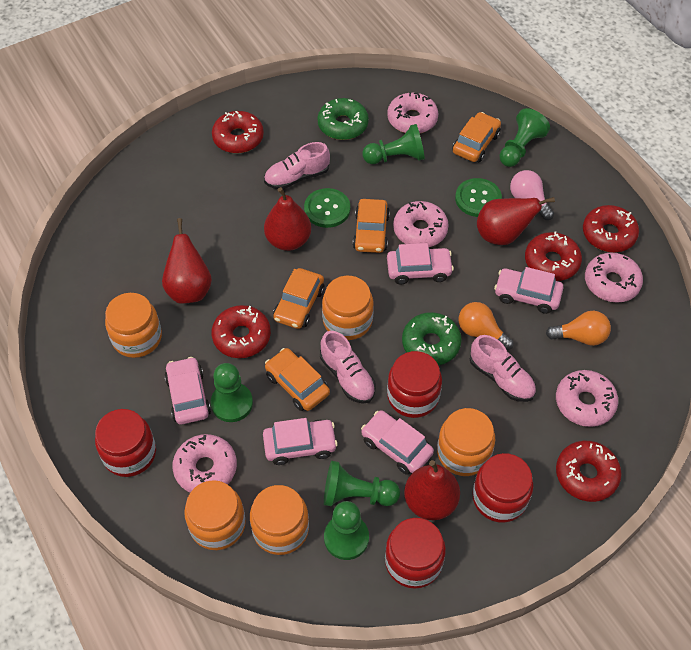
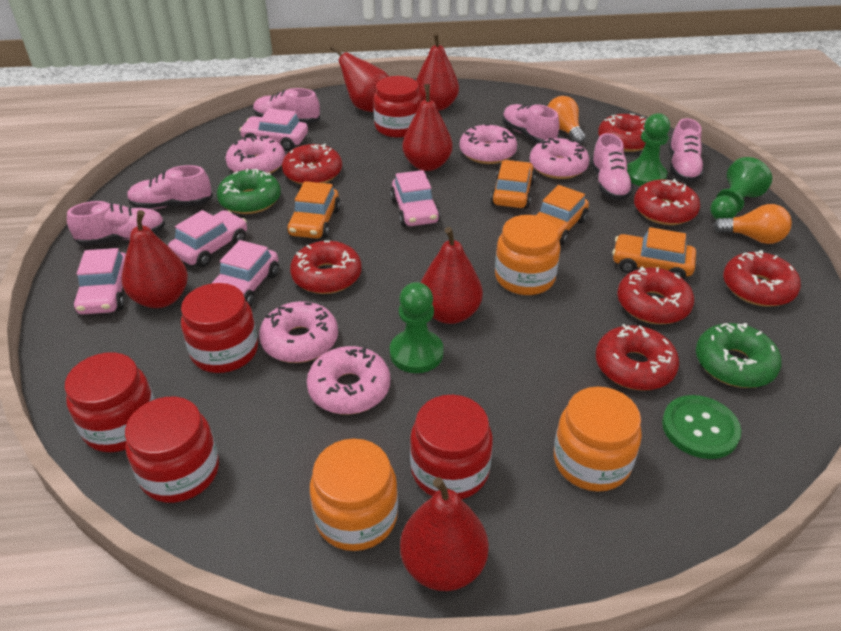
green button: 2 -> 1
green pawn: 5 -> 3
orange jar: 5 -> 3
pink light bulb: 1 -> 0
pink shoe: 3 -> 6
red donut: 5 -> 7
red jar: 4 -> 5
red pear: 4 -> 6

